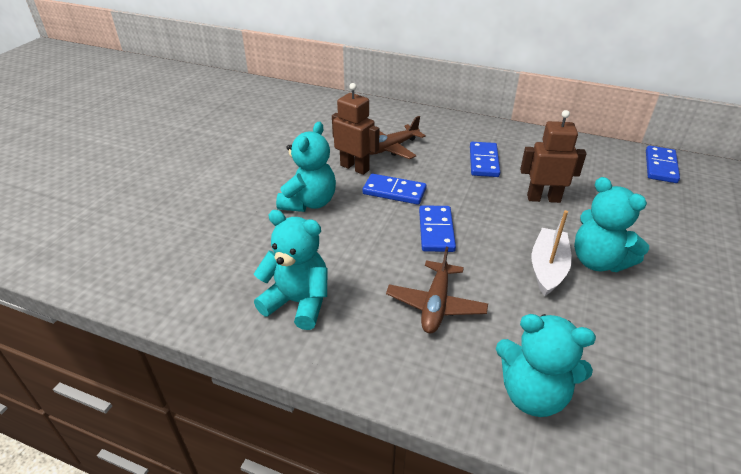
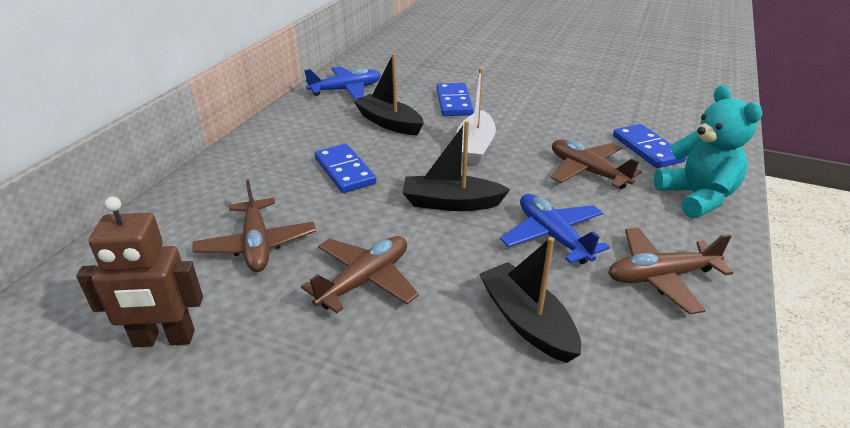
black boat: 0 -> 3
blue domino: 4 -> 3
blue plane: 0 -> 2
brown plane: 2 -> 4
brown robot: 2 -> 1
turquoise teddy bear: 4 -> 1

